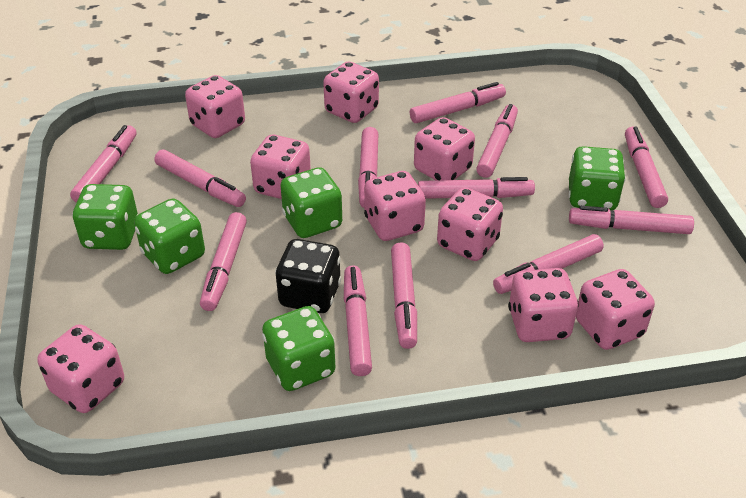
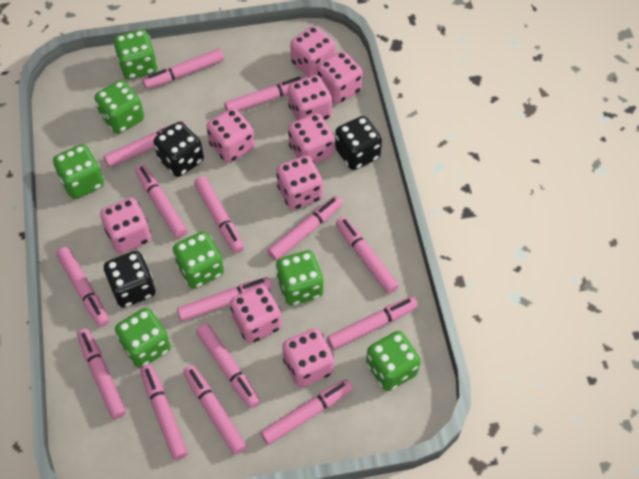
black dice: 1 -> 3
green dice: 5 -> 7
pink marker: 12 -> 15

